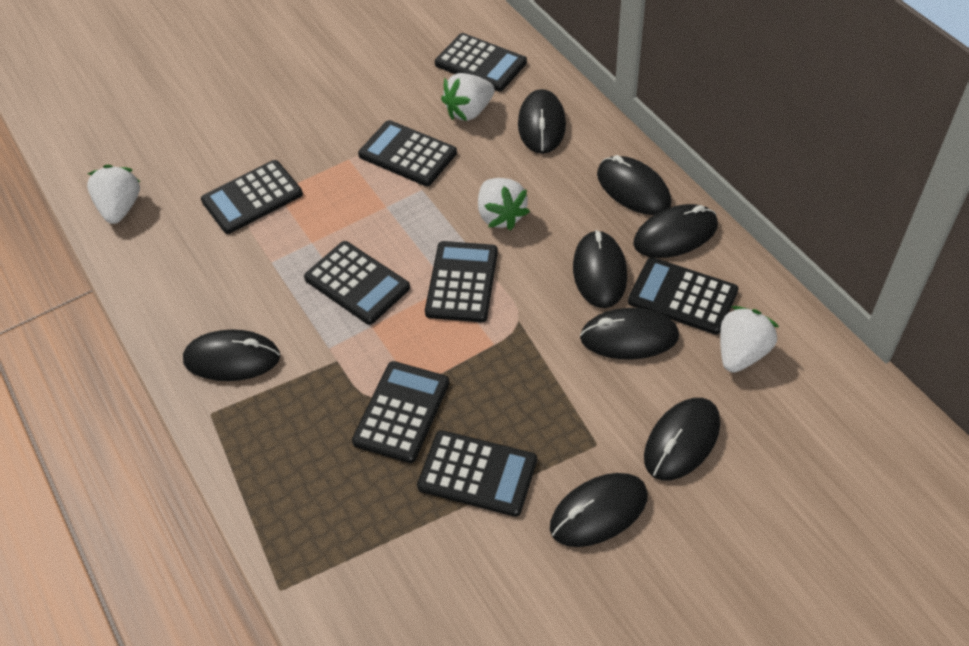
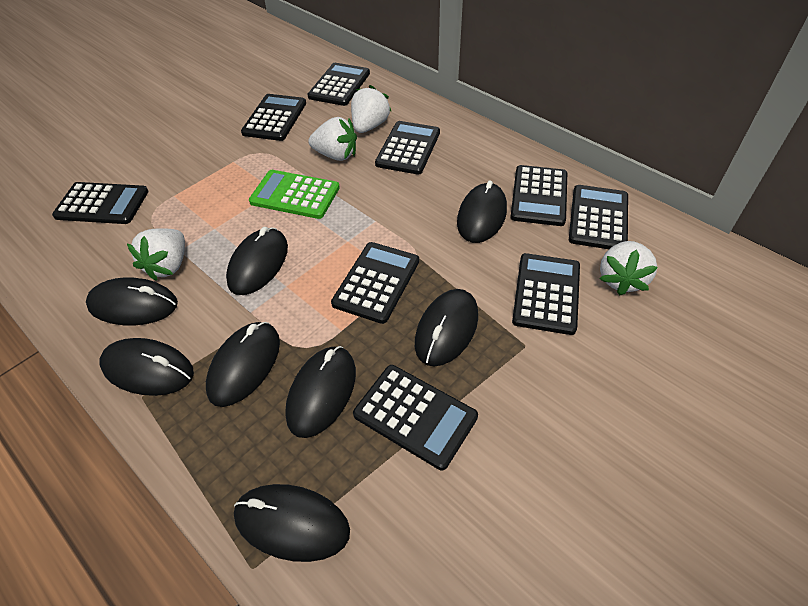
black calculator: 8 -> 9
green calculator: 0 -> 1

